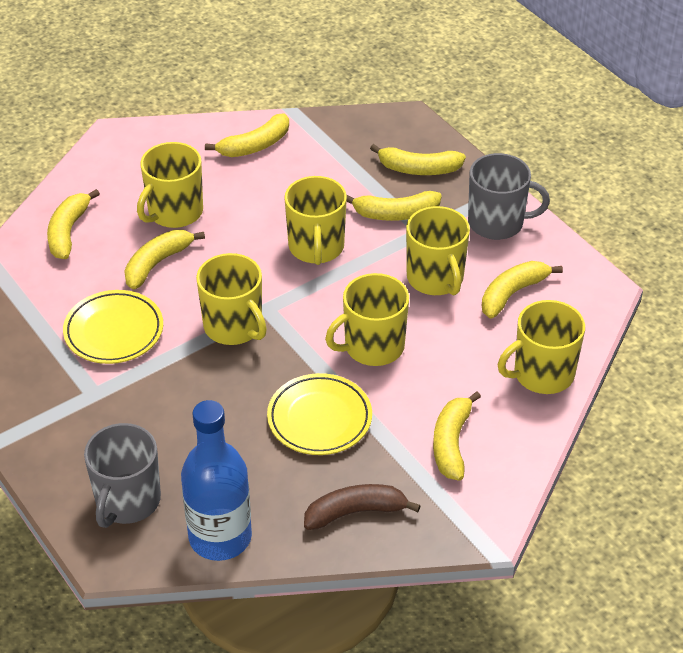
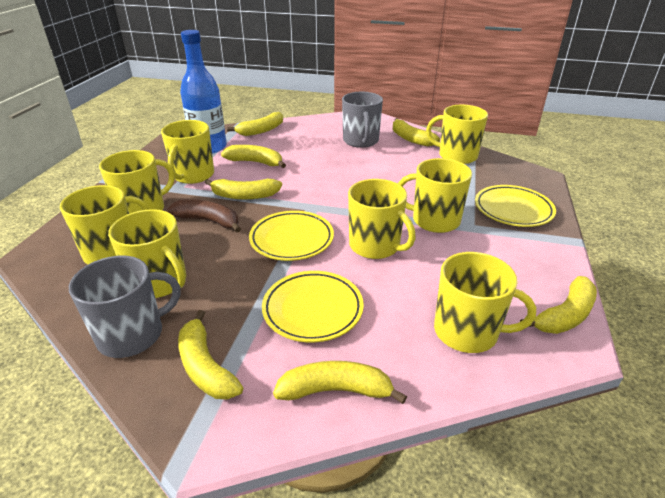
yellow mug: 6 -> 8
yellow plate: 2 -> 3

